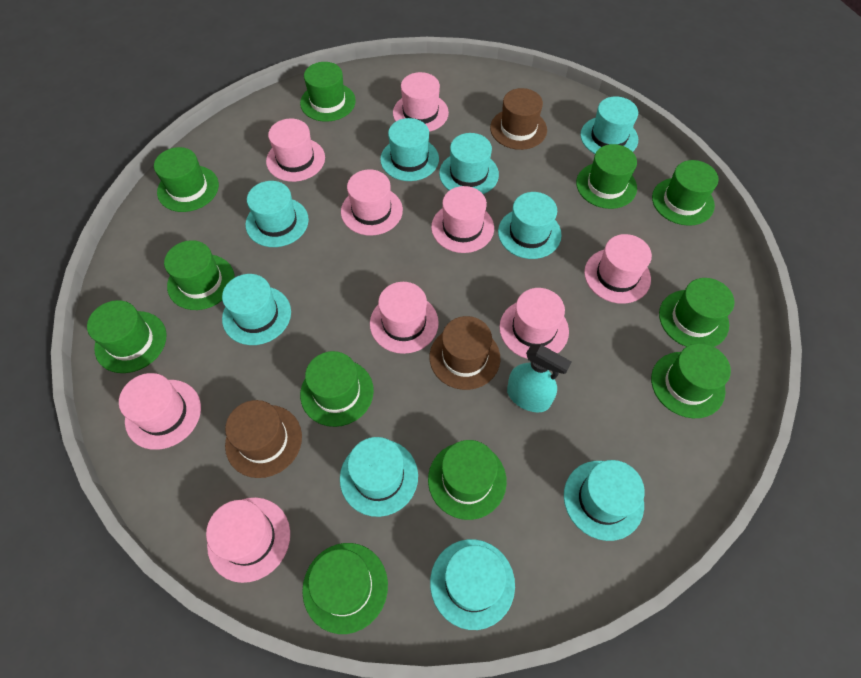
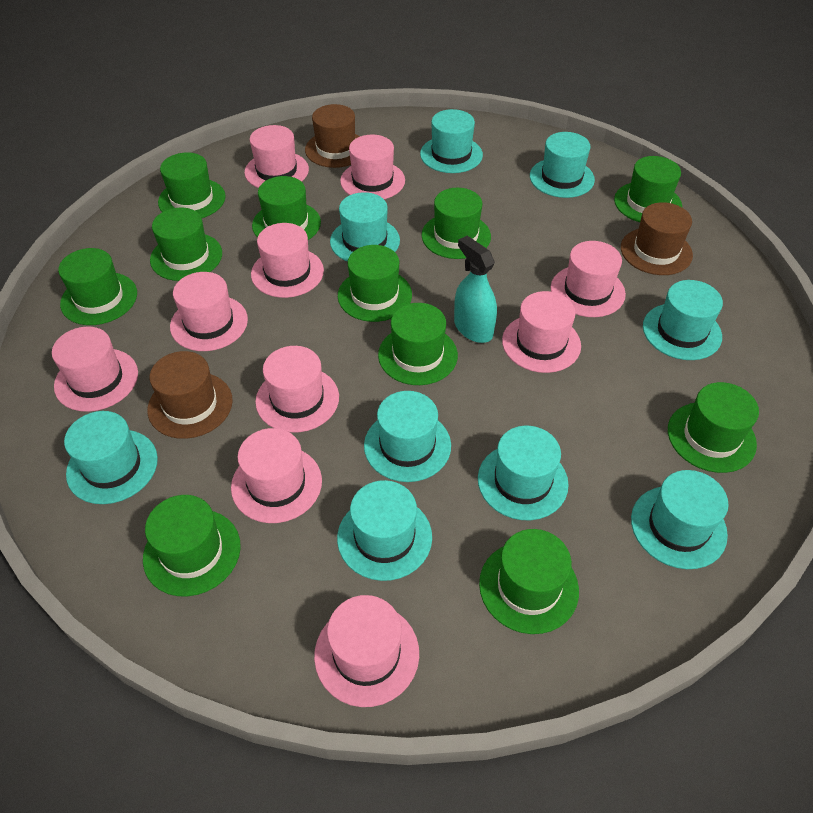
pink hat: 9 -> 10

